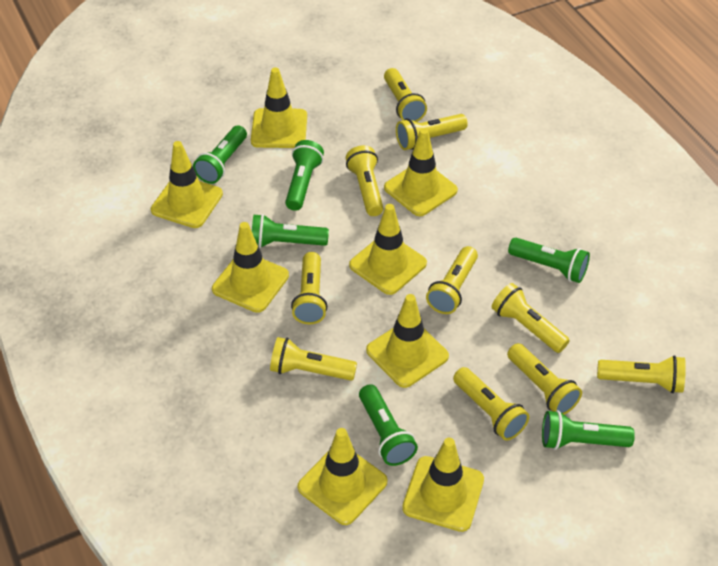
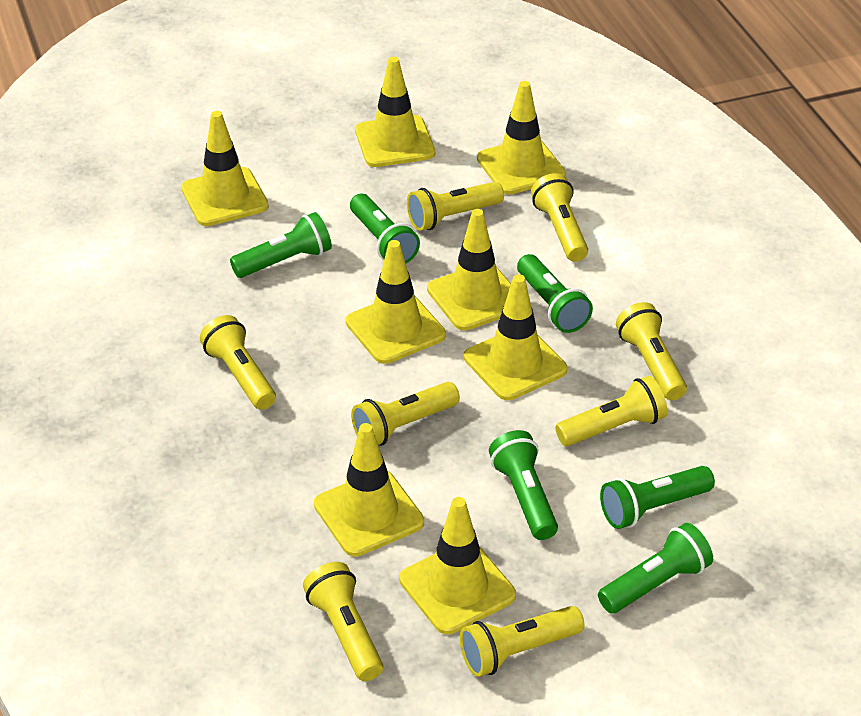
yellow flashlight: 10 -> 8

